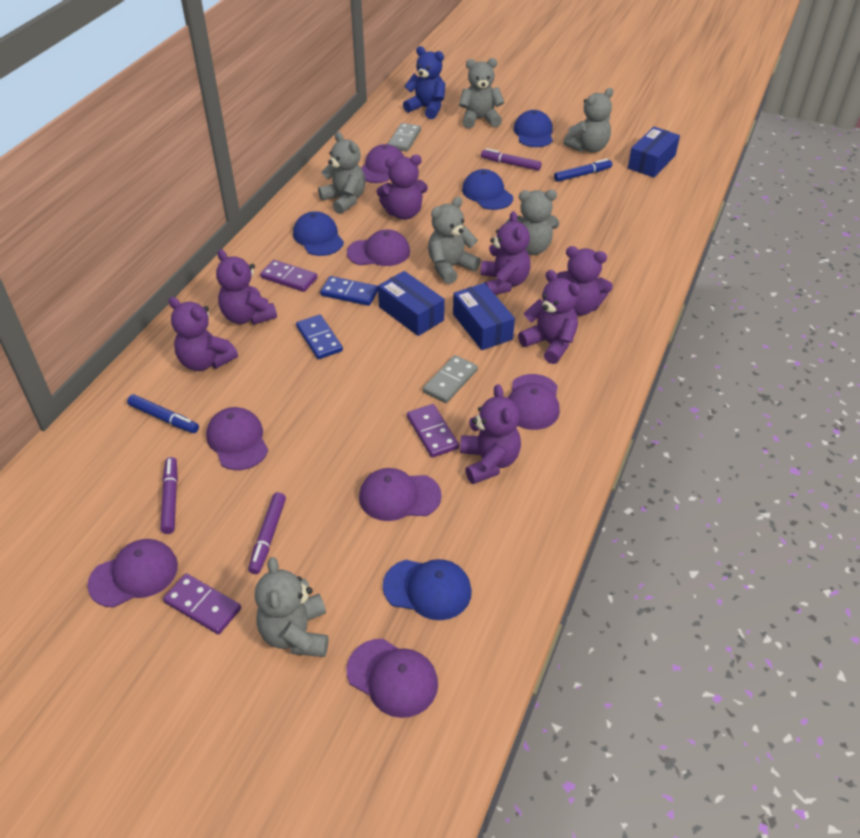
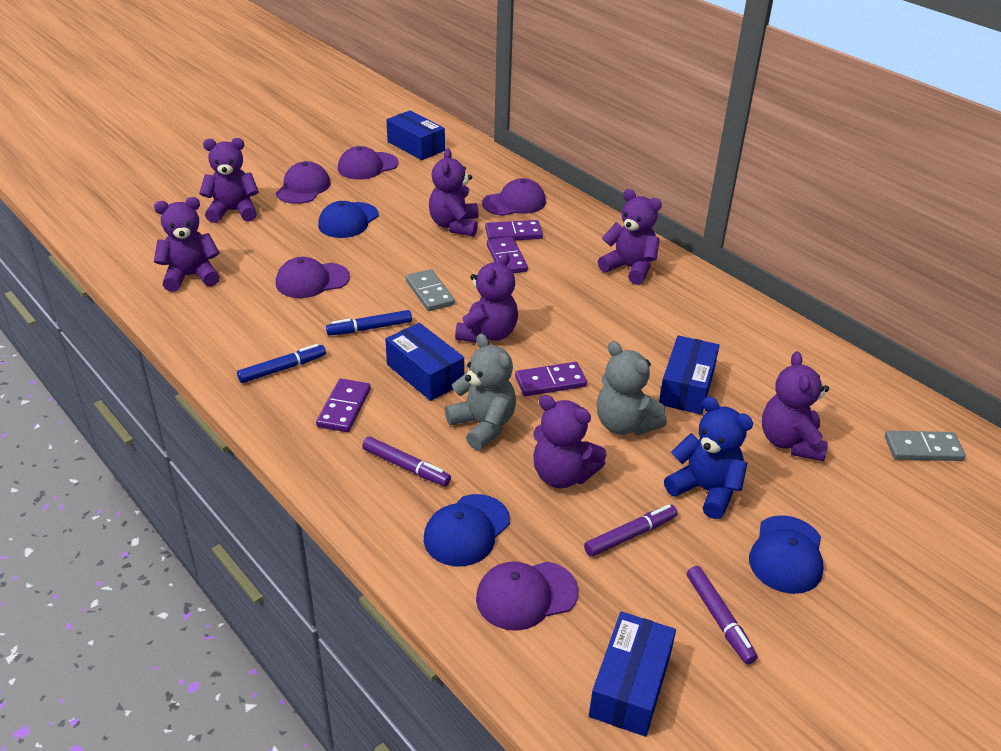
blue box: 3 -> 4
blue cap: 4 -> 3
blue domino: 2 -> 0
grey teddy bear: 6 -> 2
purple cap: 7 -> 5
purple domino: 3 -> 4

